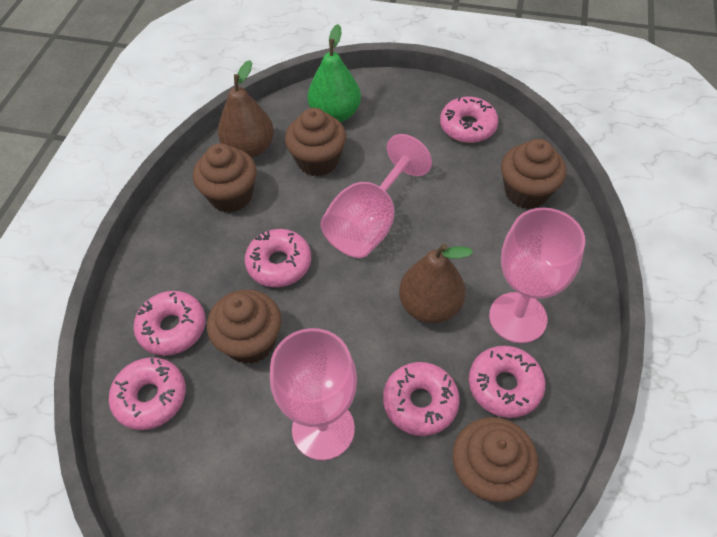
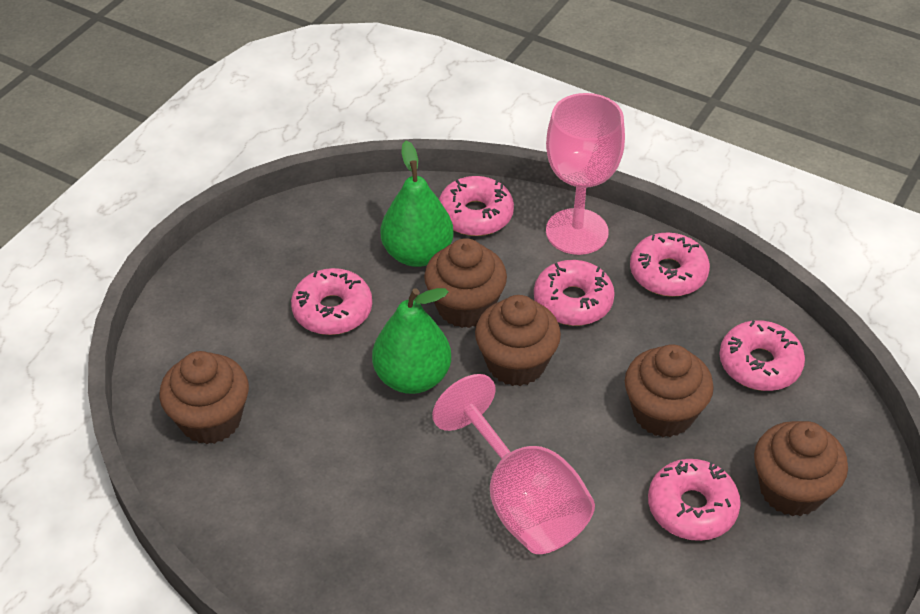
brown pear: 2 -> 0
green pear: 1 -> 2
pink goblet: 3 -> 2

